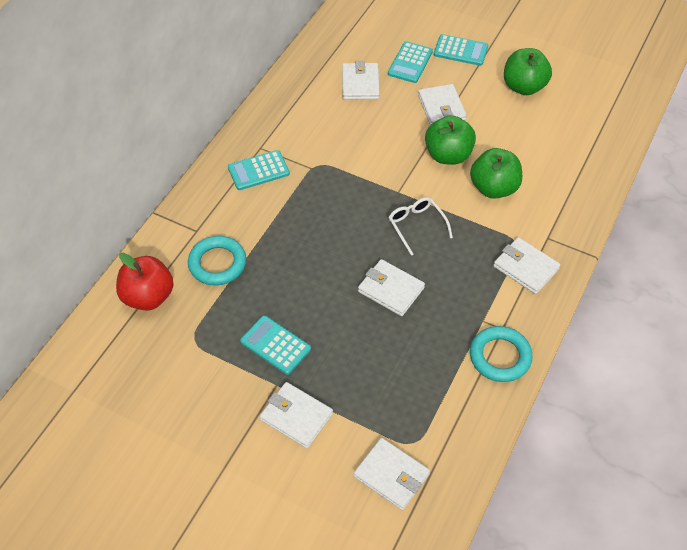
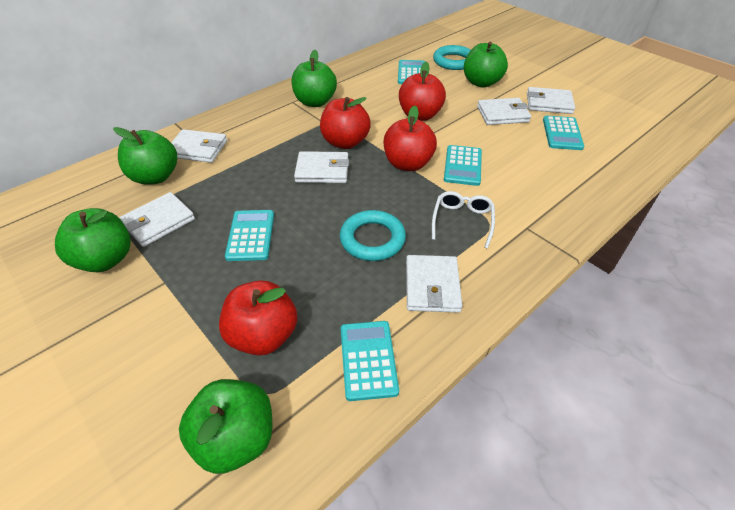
green apple: 3 -> 5
red apple: 1 -> 4
turquoise calculator: 4 -> 5

